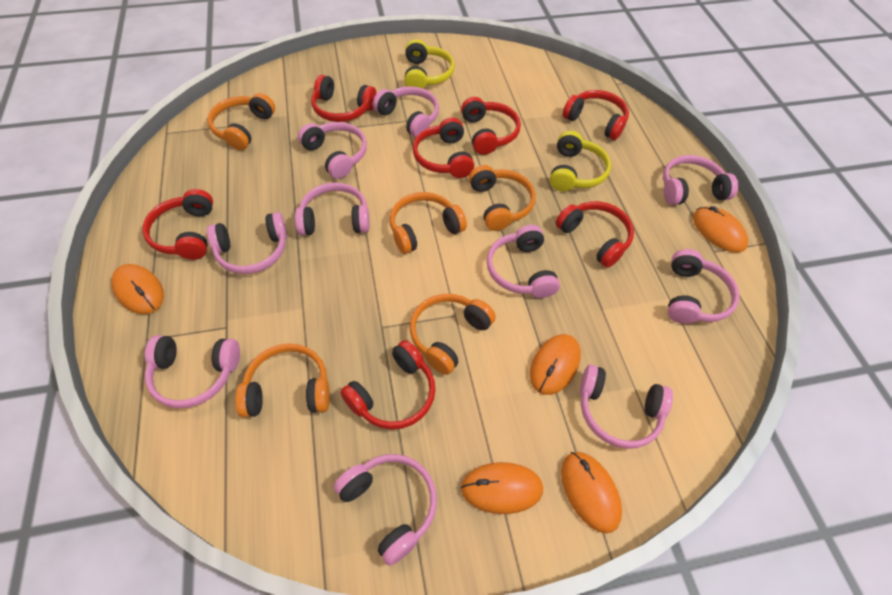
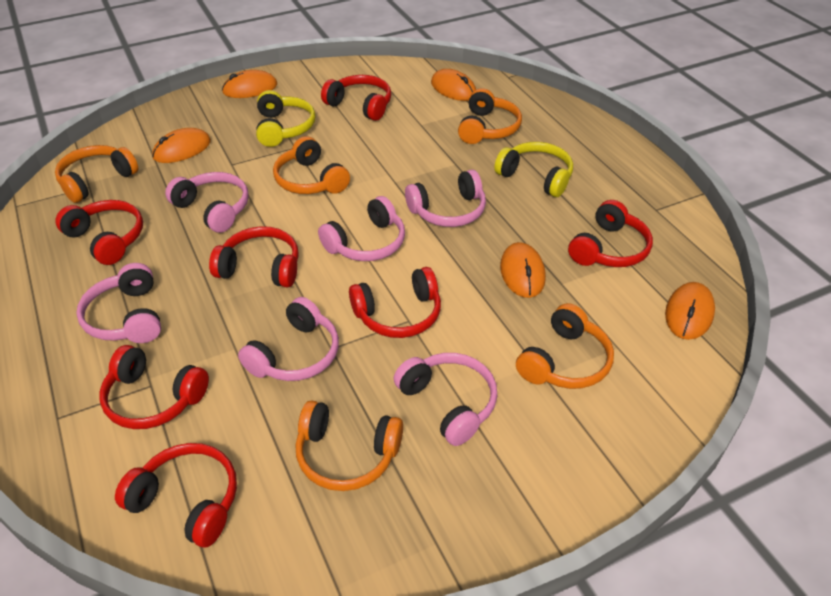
pink headphones: 10 -> 6

